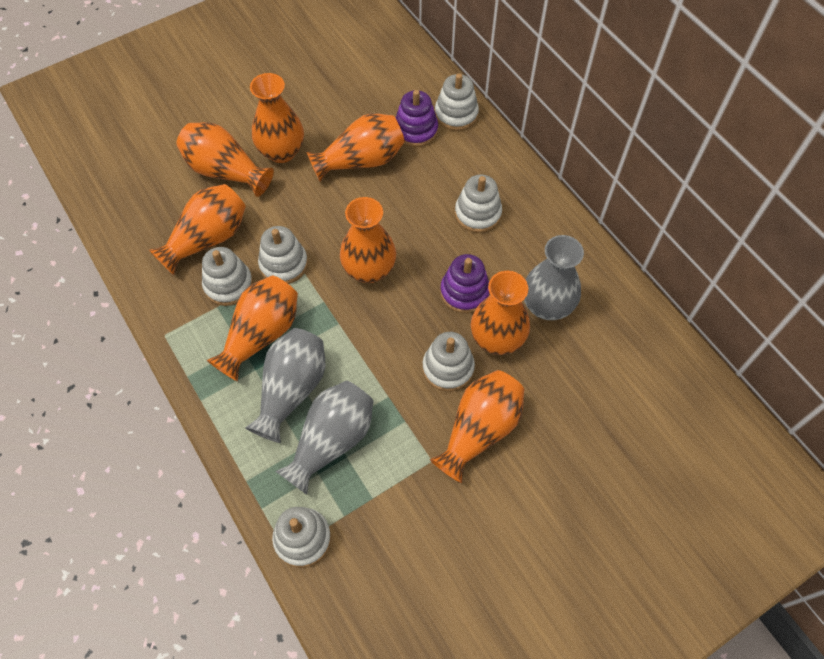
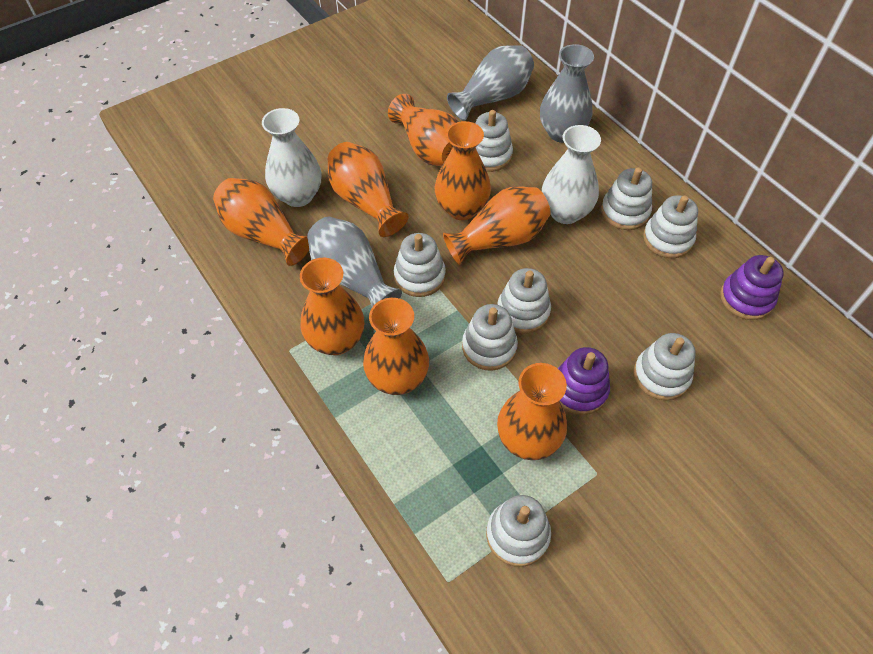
white stacking toy: 6 -> 8
white vase: 0 -> 2

